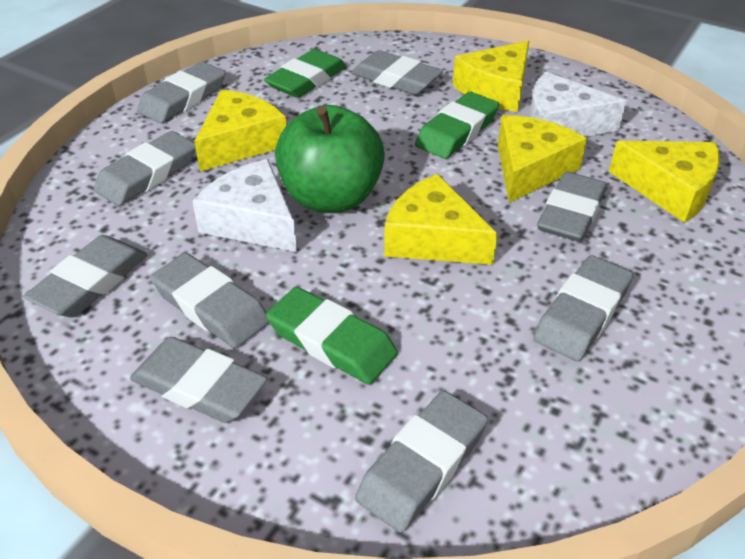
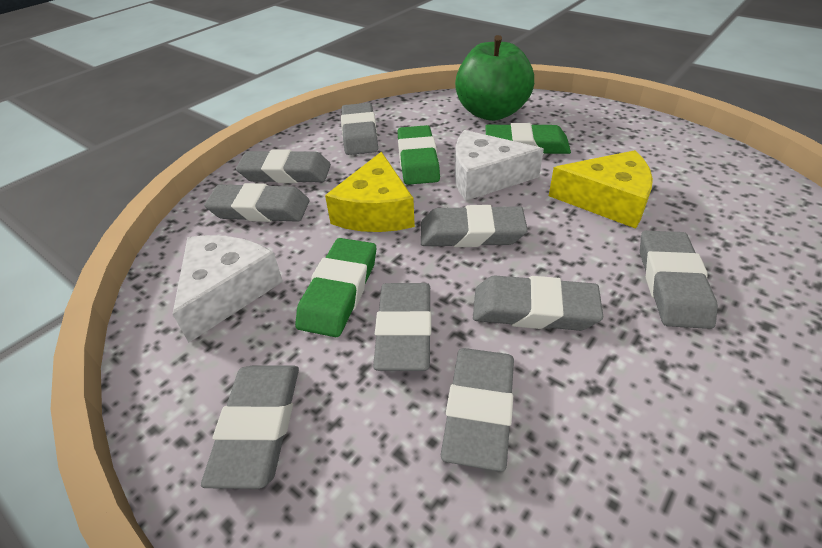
yellow cheese: 5 -> 2

